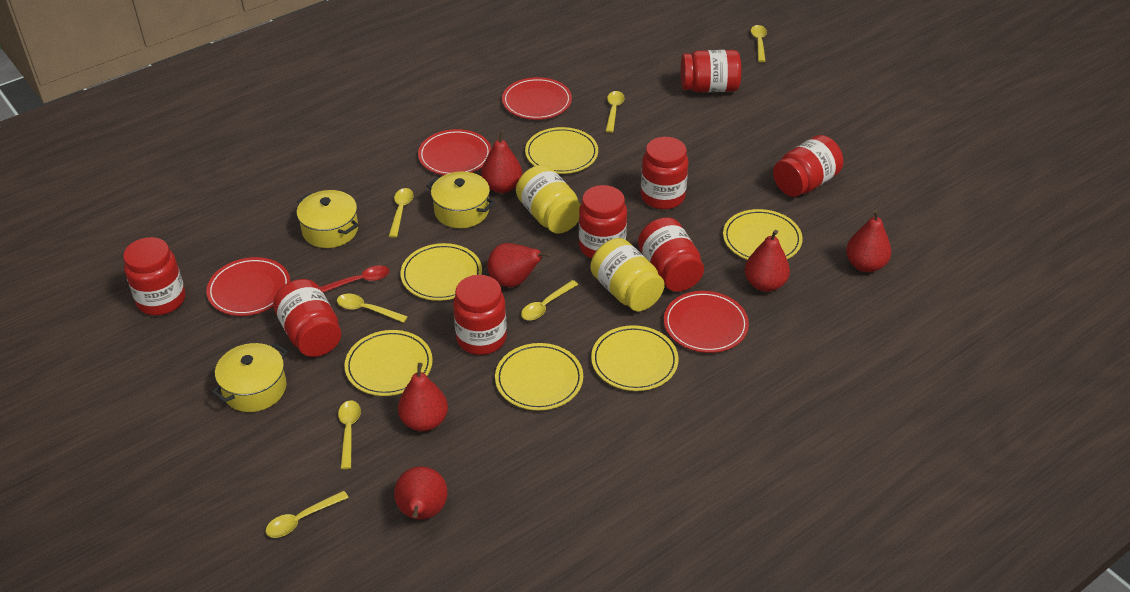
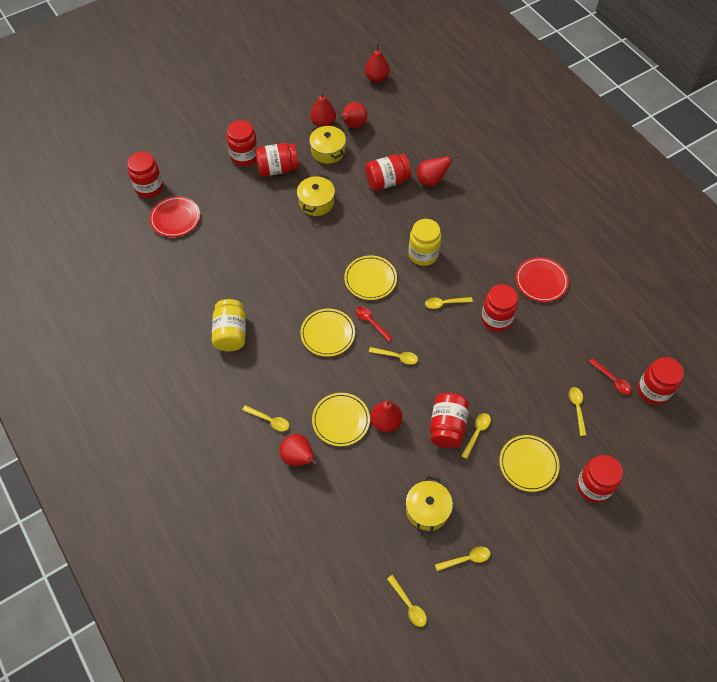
red plate: 4 -> 2
red spoon: 1 -> 2
yellow plate: 6 -> 4

